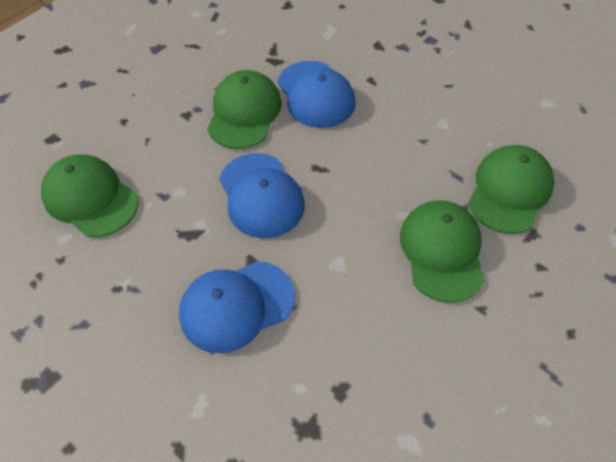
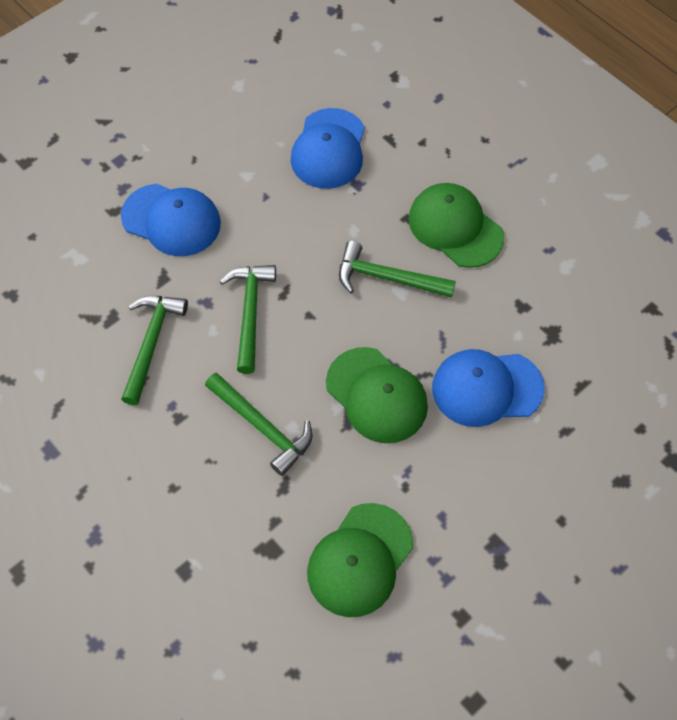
green cap: 4 -> 3
green hammer: 0 -> 4

